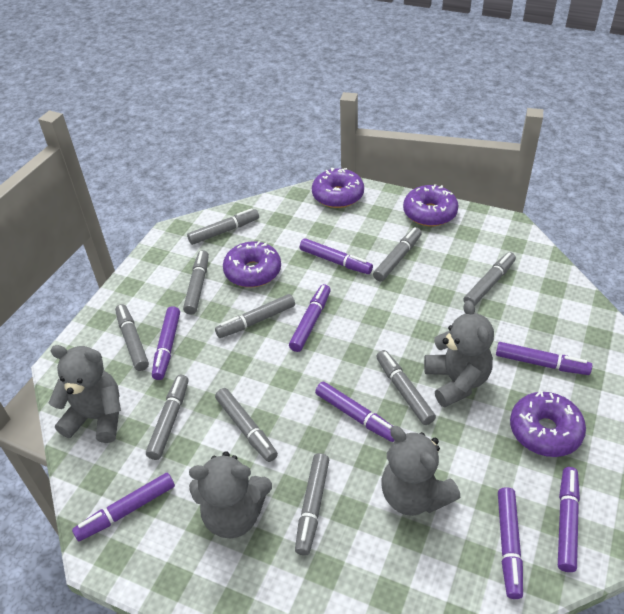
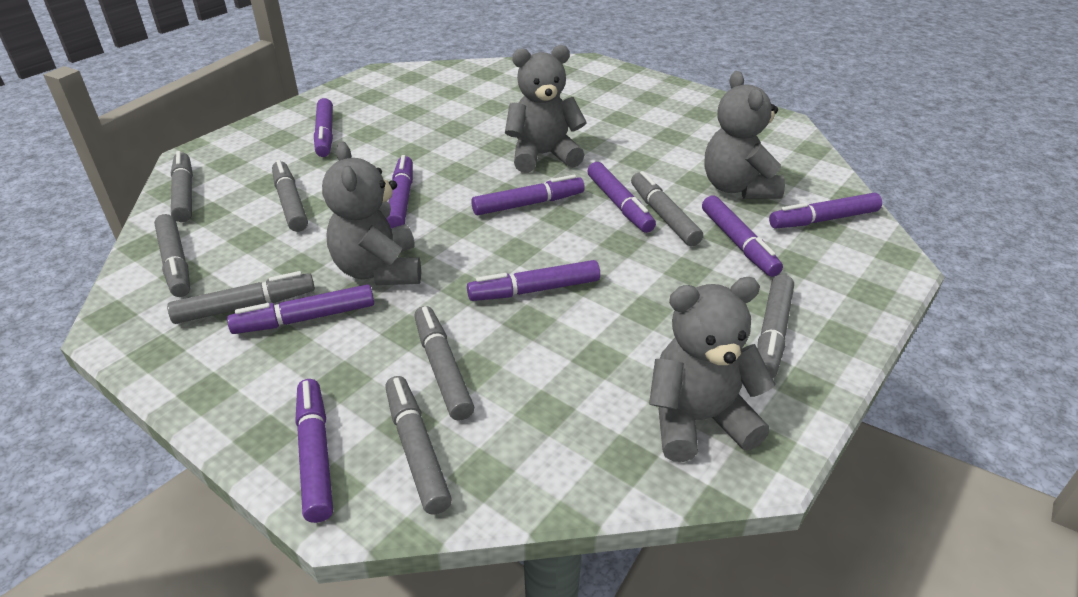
grey marker: 10 -> 8
purple donut: 4 -> 0
purple marker: 8 -> 9

